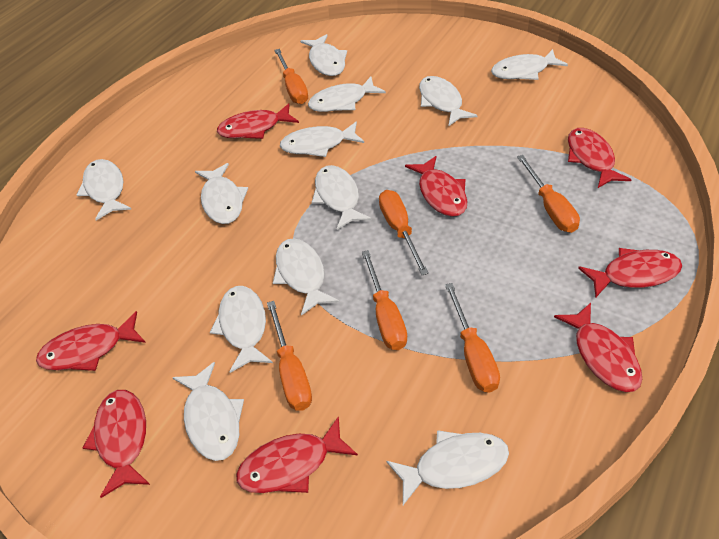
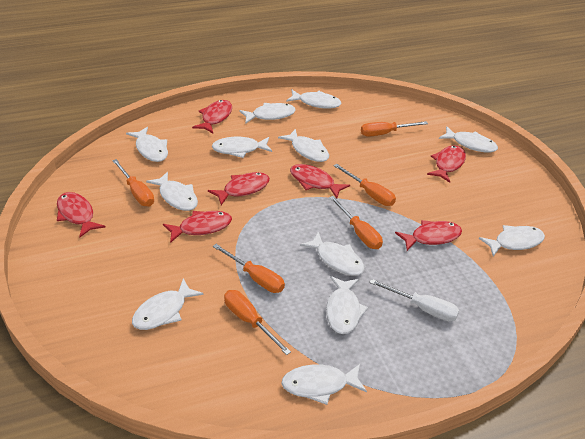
red fish: 8 -> 7
white screwdriver: 0 -> 1

